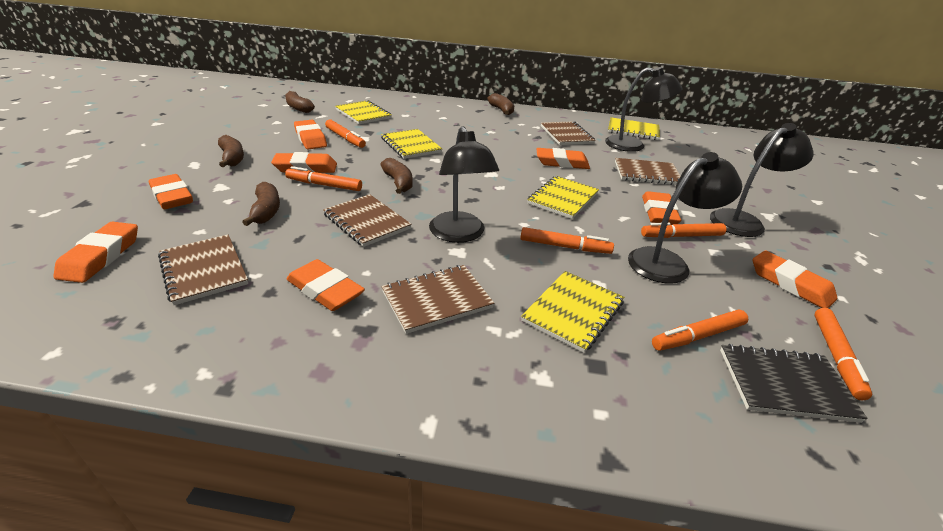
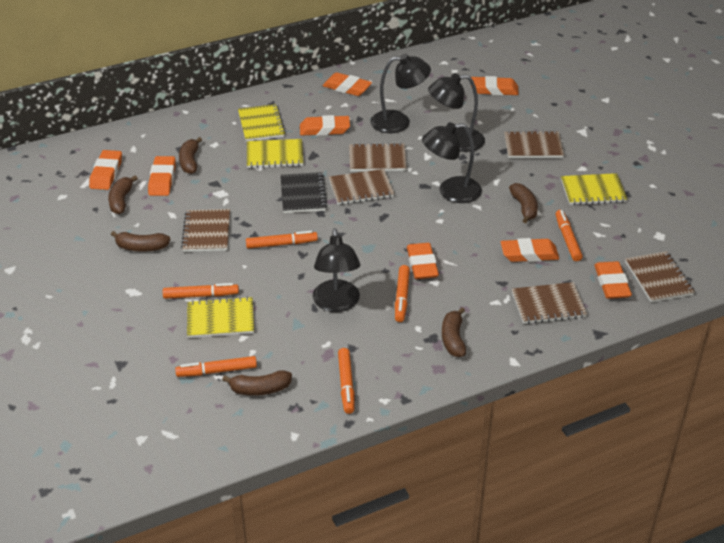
brown banana: 5 -> 6
brown notebook: 5 -> 6
yellow notebook: 5 -> 4

